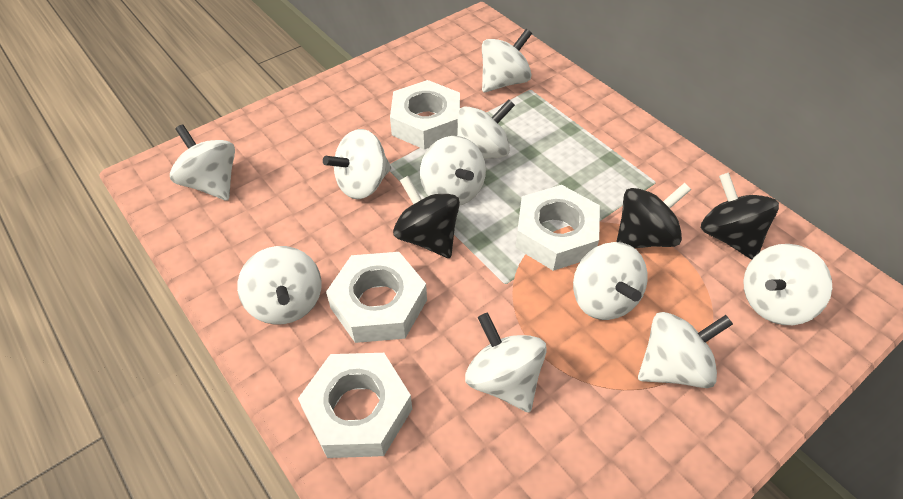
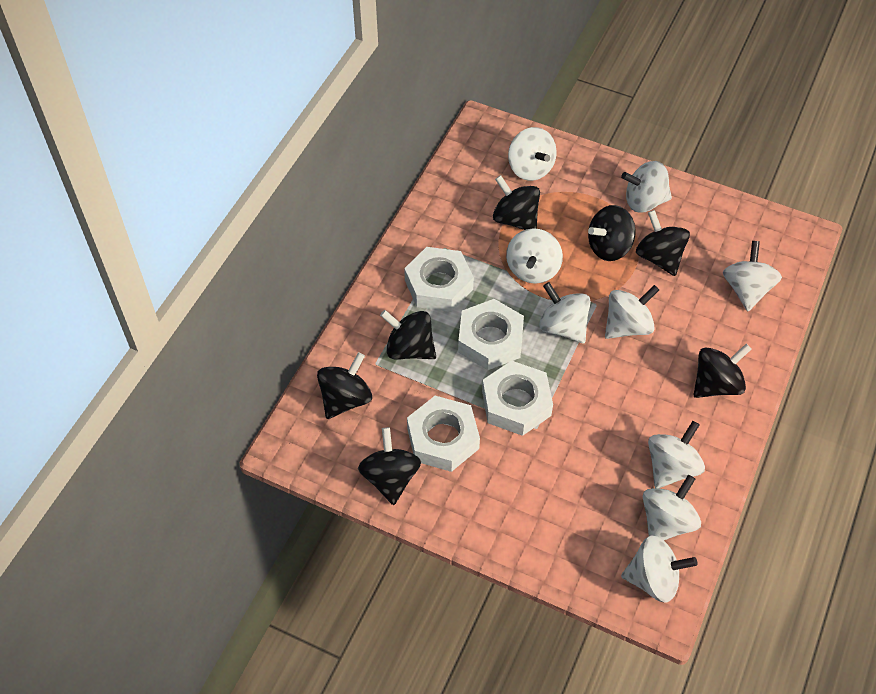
black spinning top: 3 -> 7
white spinning top: 10 -> 9

